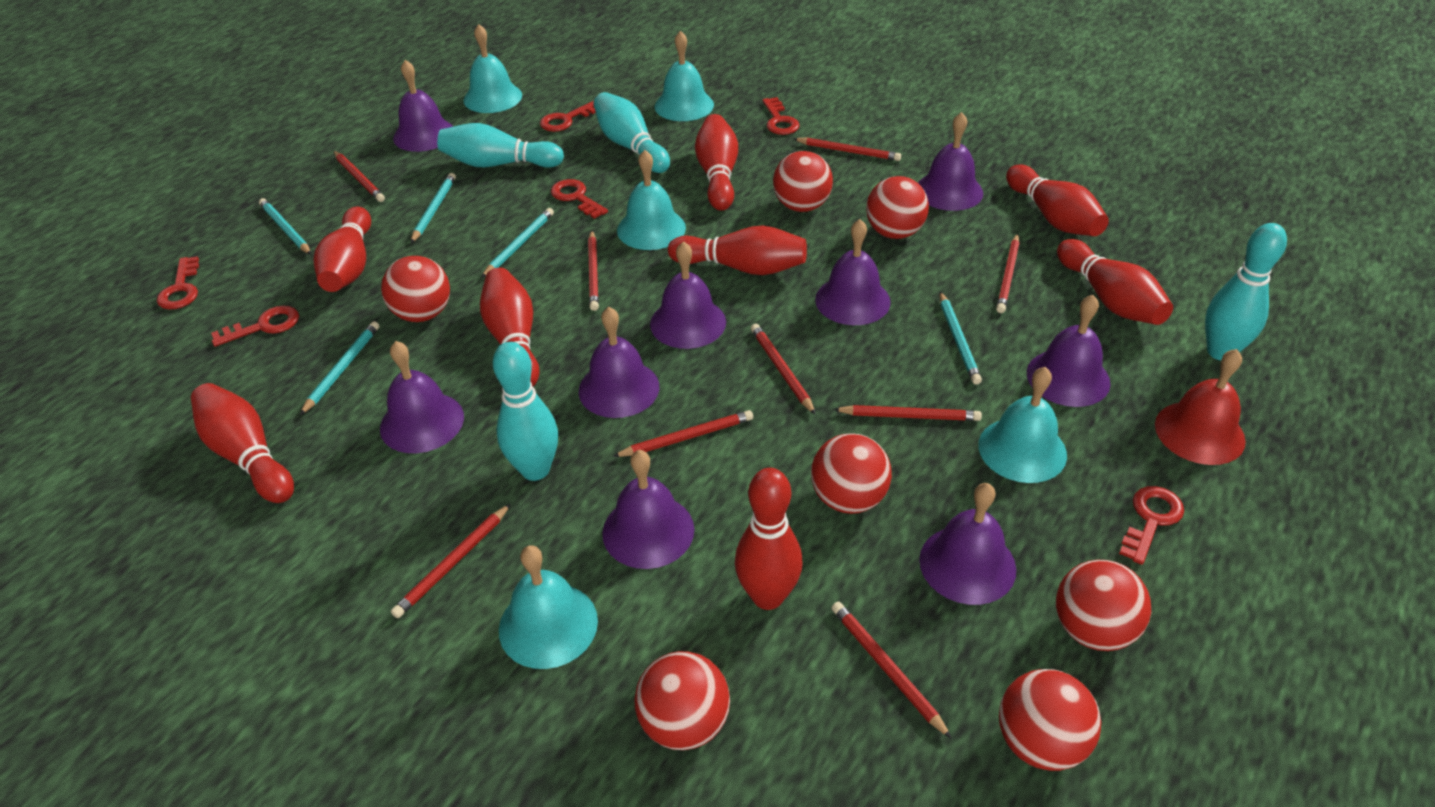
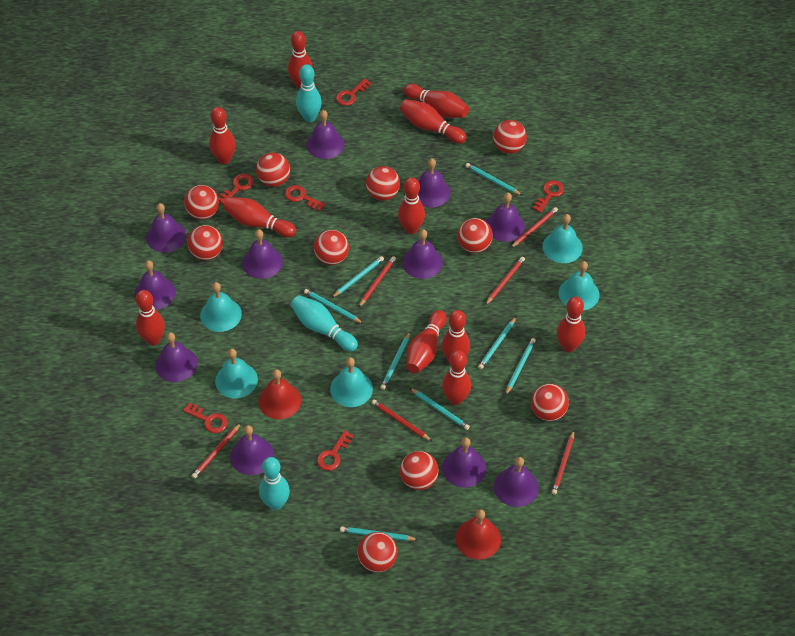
purple bell: 9 -> 11
red ball: 7 -> 10
red bell: 1 -> 2
red bowling pin: 8 -> 11
red pencil: 9 -> 6
turquoise bowling pin: 4 -> 3
turquoise pencil: 5 -> 8

